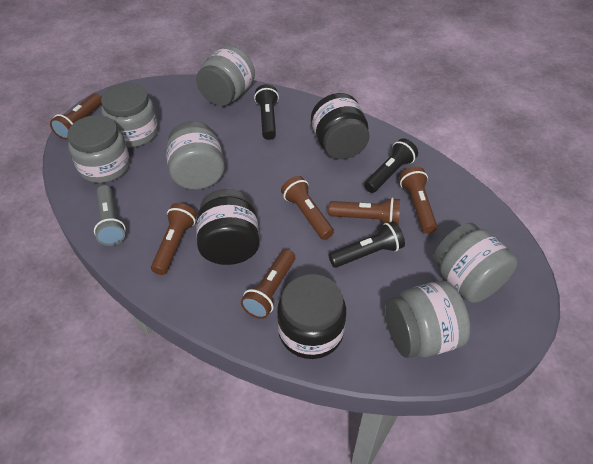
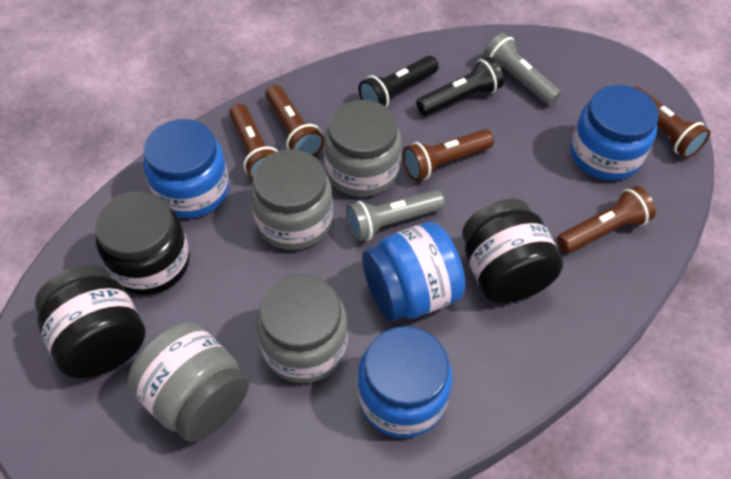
black flashlight: 3 -> 2
blue jar: 0 -> 4
brown flashlight: 6 -> 5
grey flashlight: 1 -> 2
grey jar: 6 -> 4

